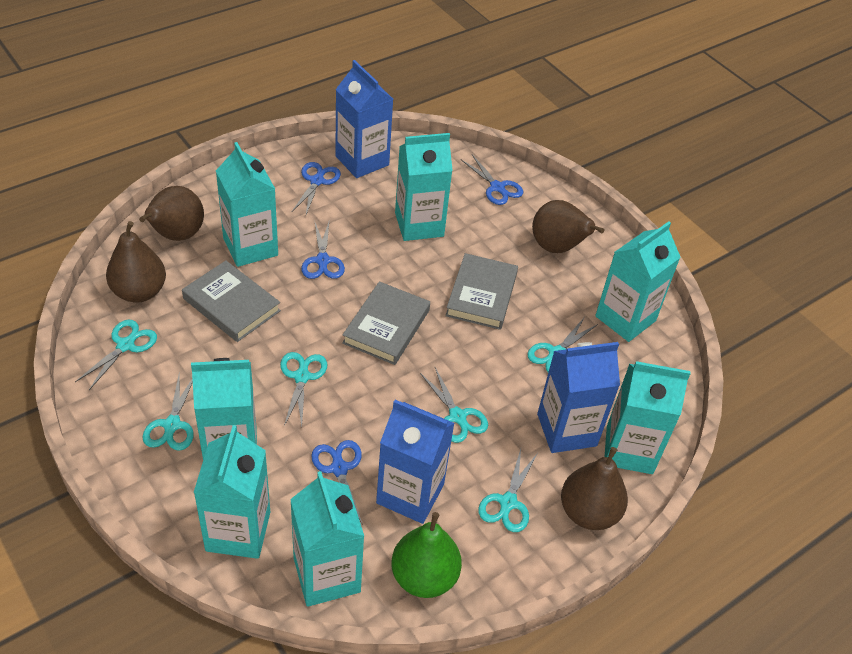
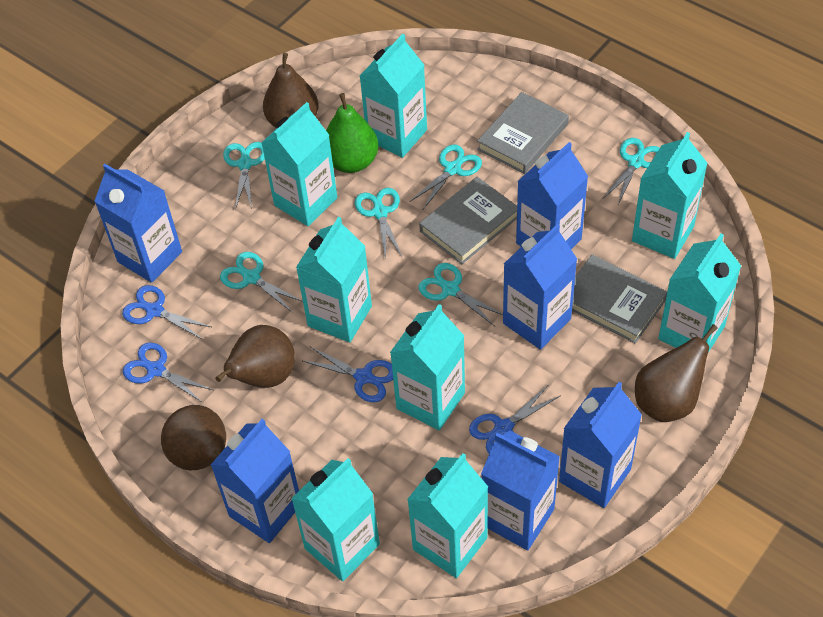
blue carton: 3 -> 6
turquoise carton: 7 -> 8

